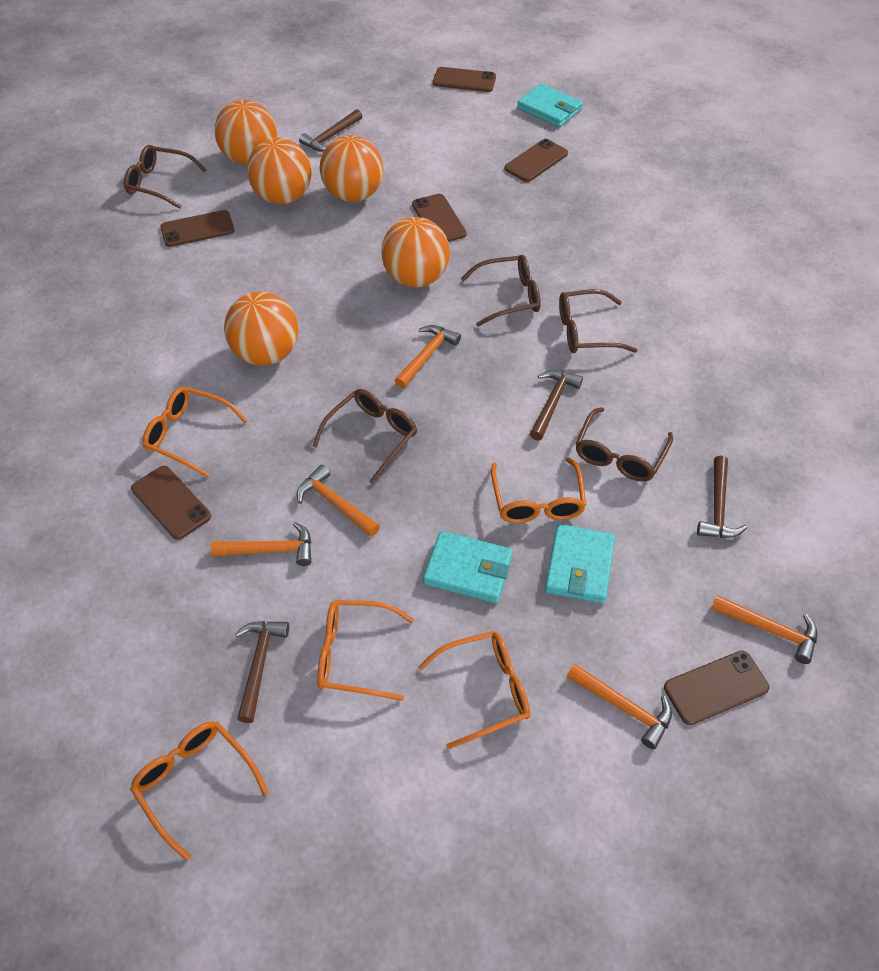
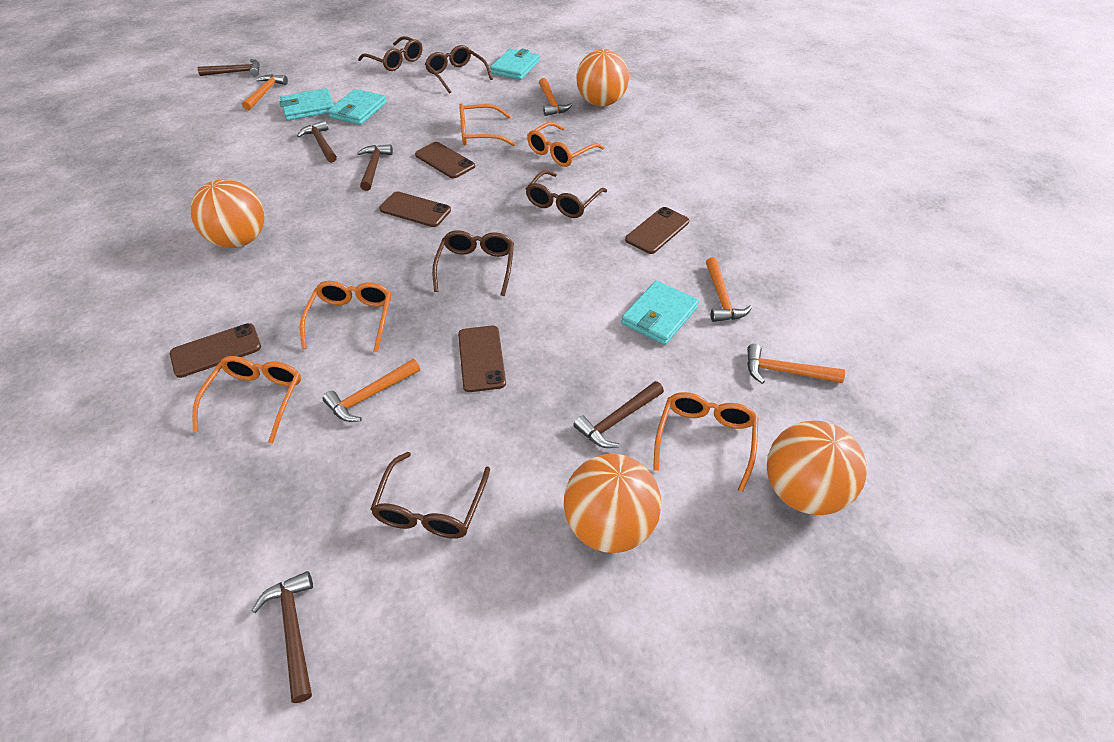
brown hammer: 4 -> 5
brown phone: 6 -> 5
orange ball: 5 -> 4
turquoise wallet: 3 -> 4

